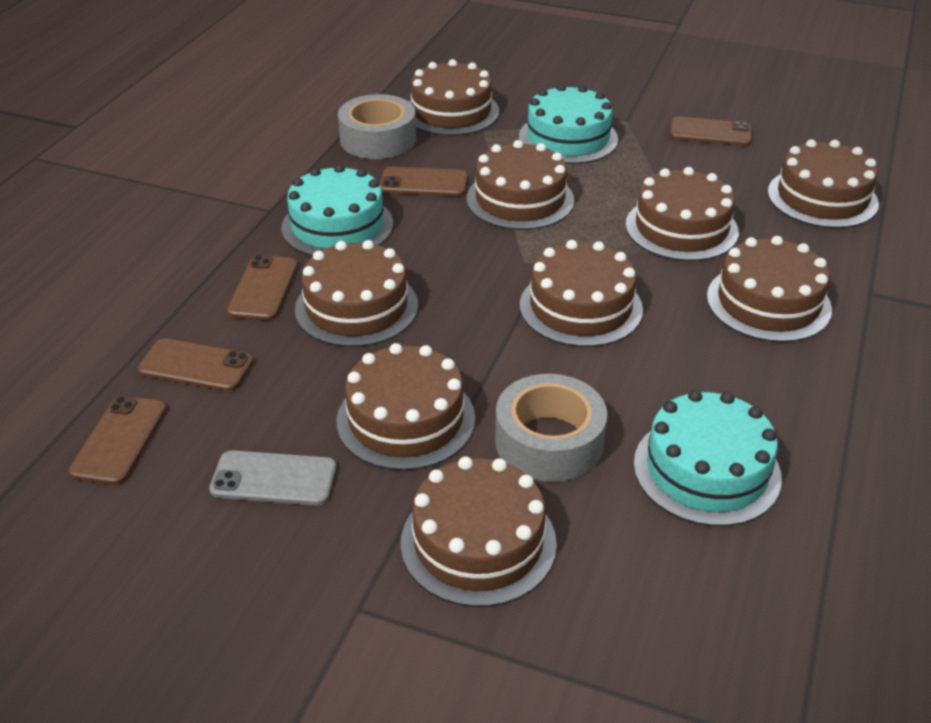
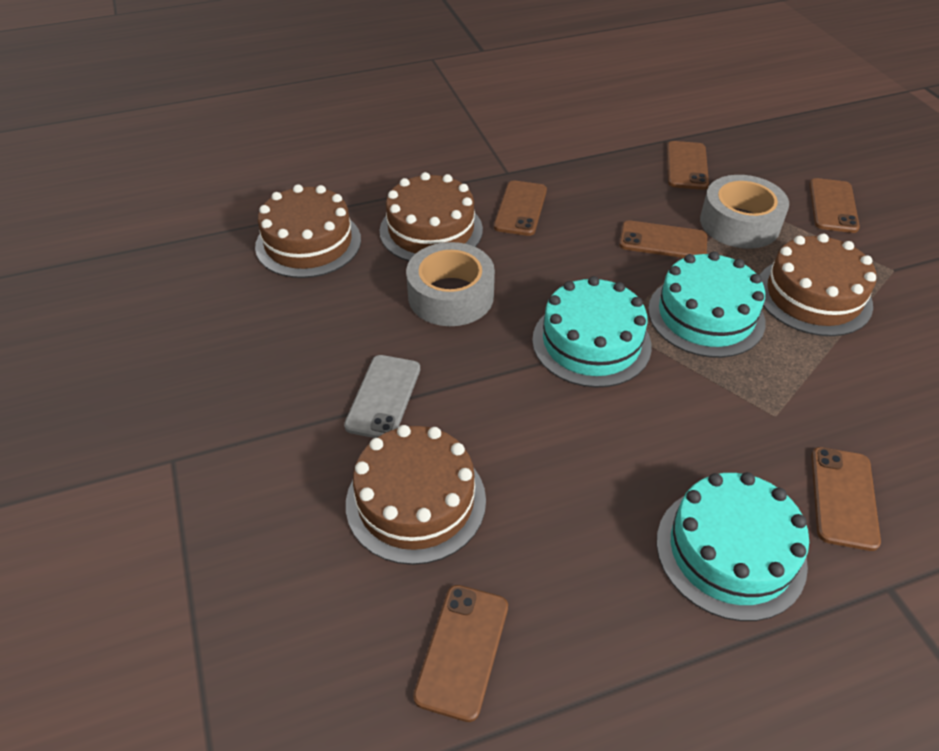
brown cake: 9 -> 4
brown phone: 5 -> 6

